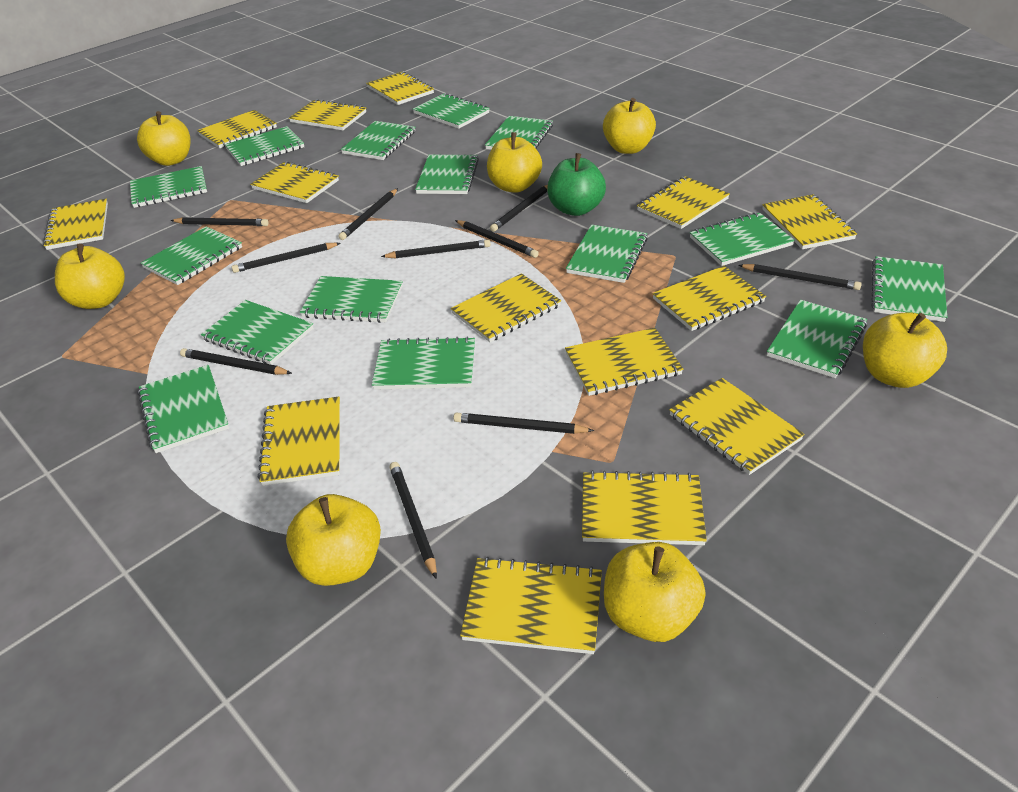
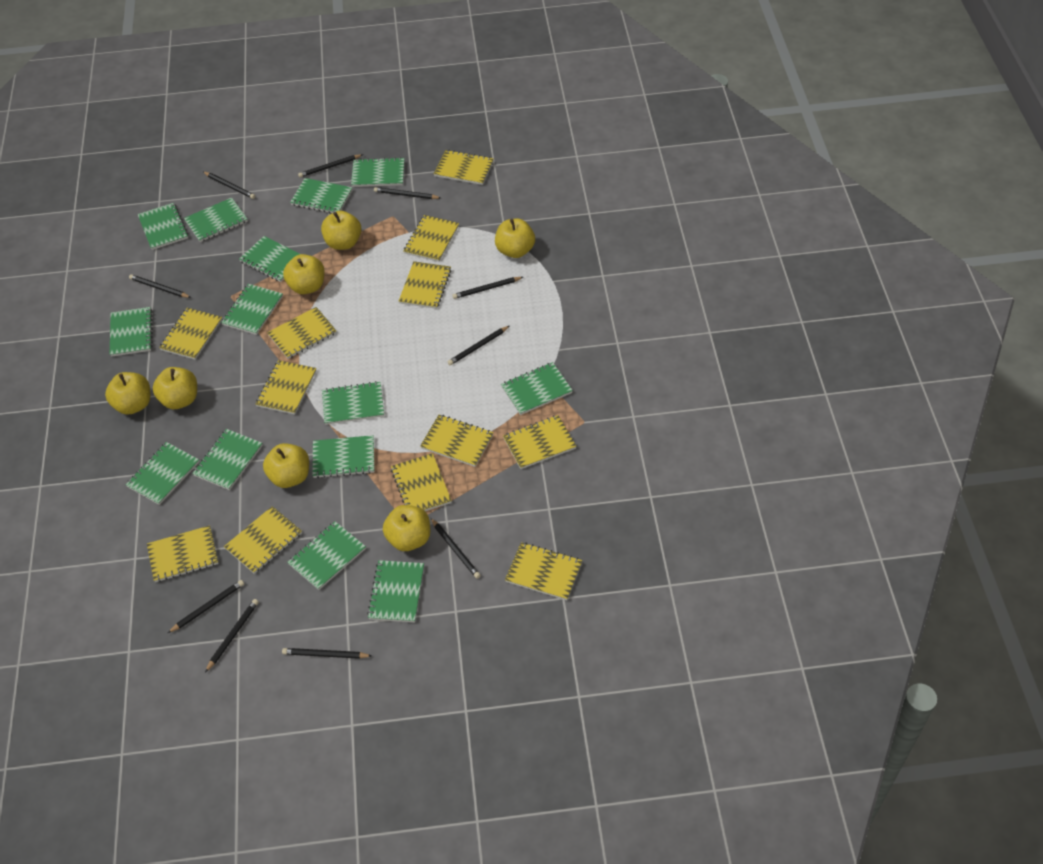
green apple: 1 -> 0
green notebook: 15 -> 14
yellow notebook: 14 -> 12

